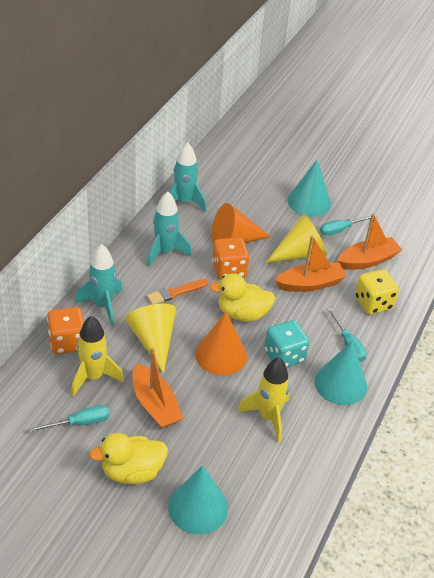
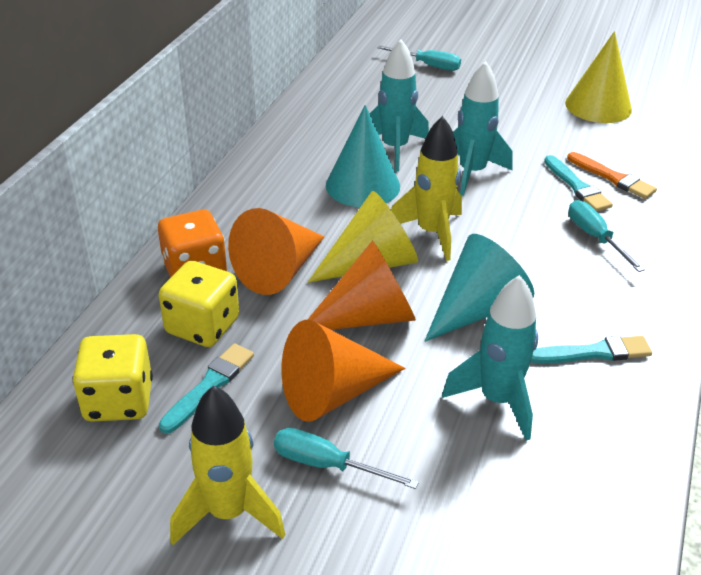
orange boat: 3 -> 0
orange cone: 2 -> 3
orange dice: 2 -> 1
turquoise brush: 0 -> 3
turquoise cone: 3 -> 2
turquoise dice: 1 -> 0
yellow dice: 1 -> 2
yellow duck: 2 -> 0

